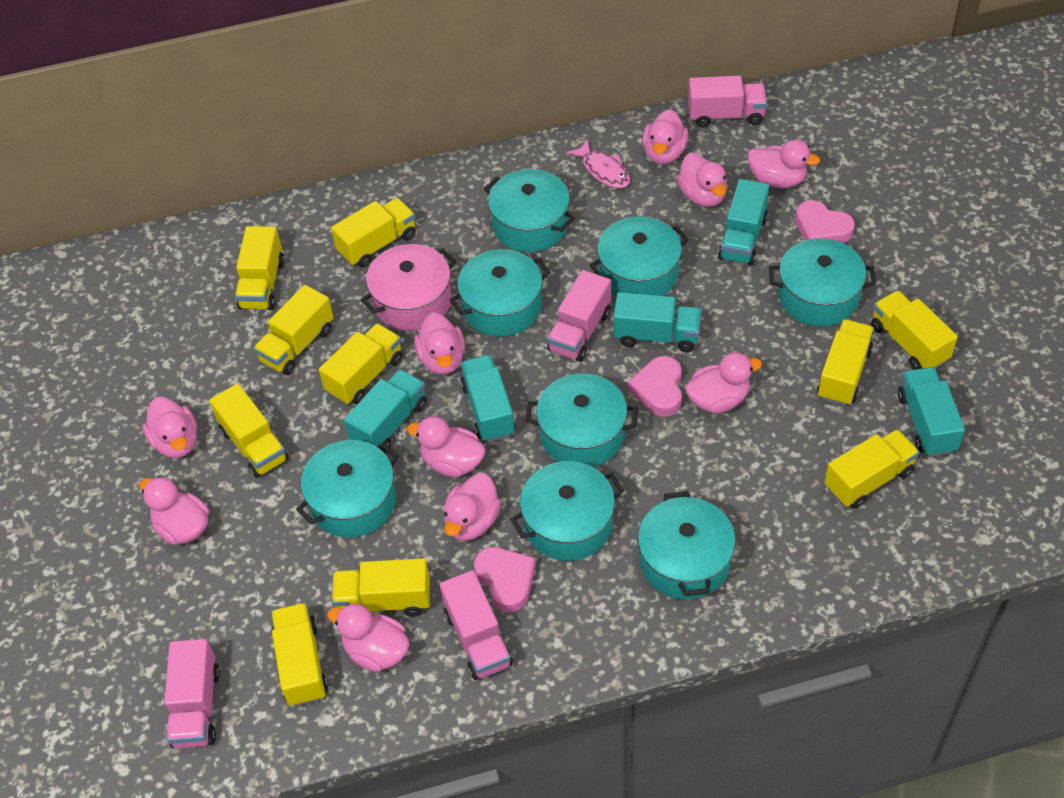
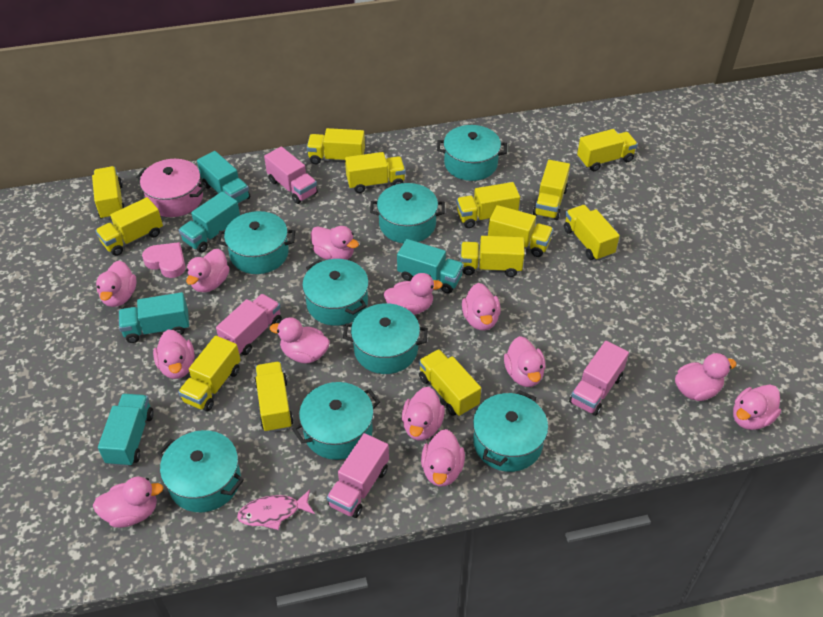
pink duck: 10 -> 13
pink heart: 3 -> 1
yellow truck: 10 -> 13

